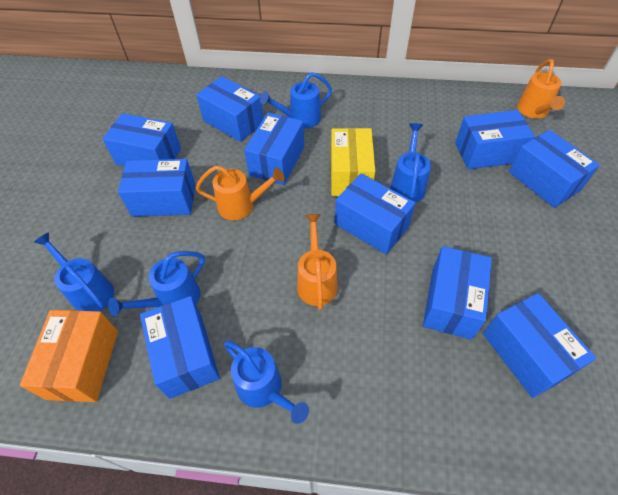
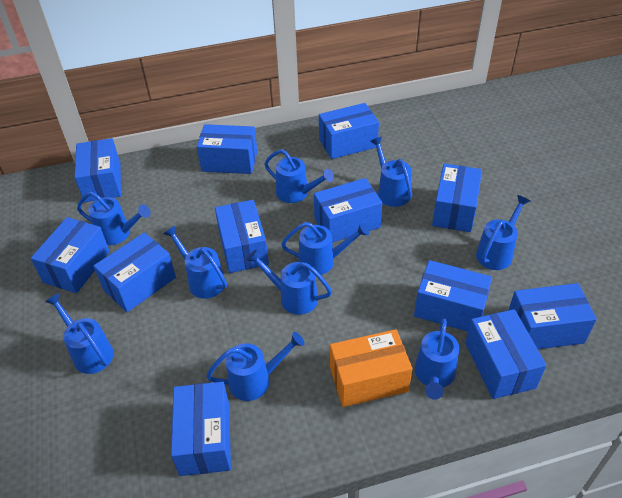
blue box: 10 -> 12
blue watering can: 5 -> 10
orange watering can: 3 -> 0
yellow box: 1 -> 0

